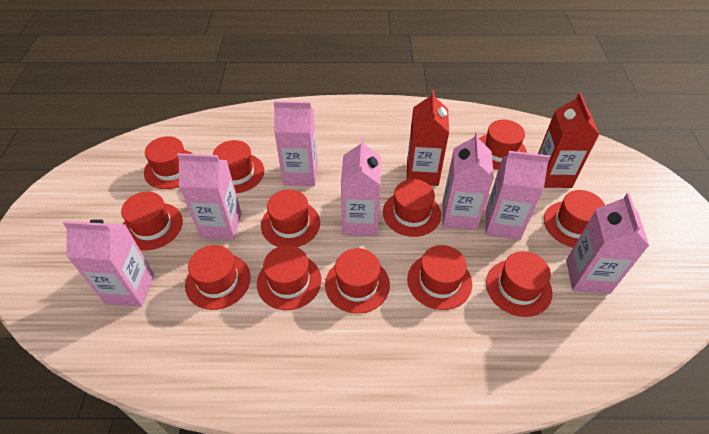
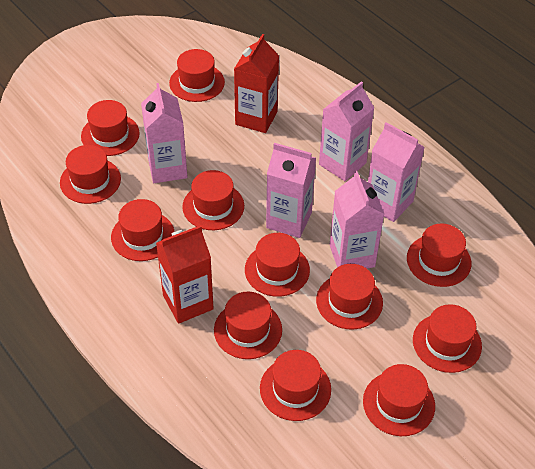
pink carton: 7 -> 5

